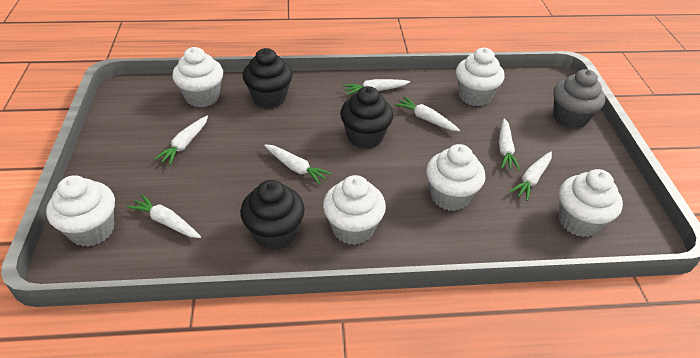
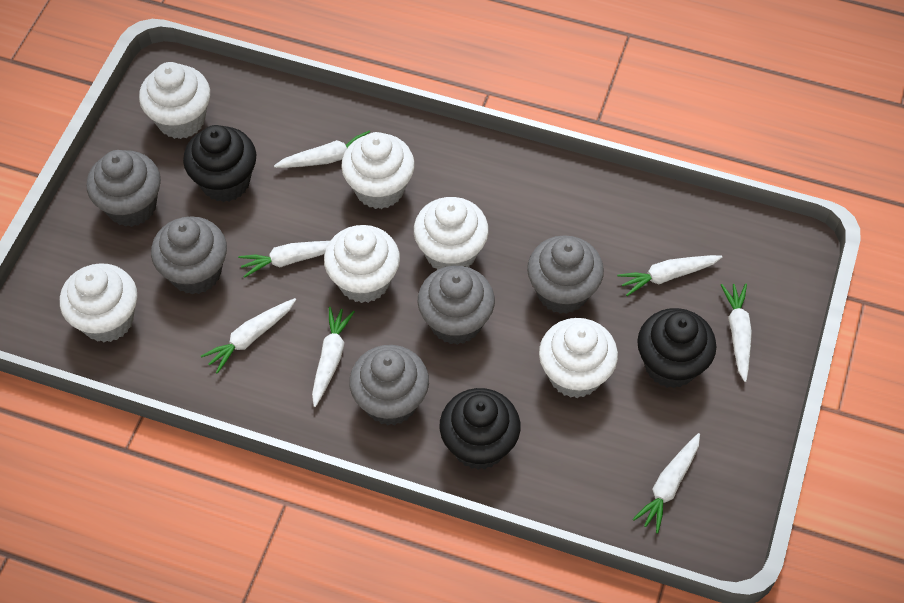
grey cupcake: 1 -> 5

